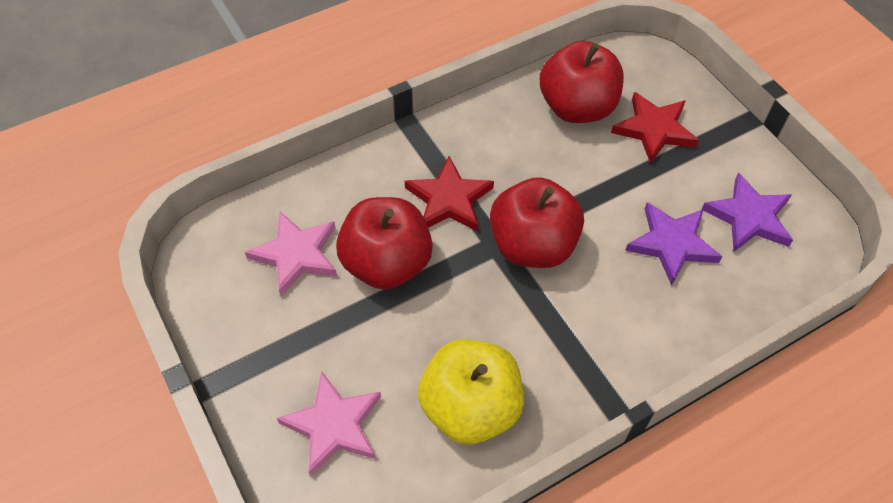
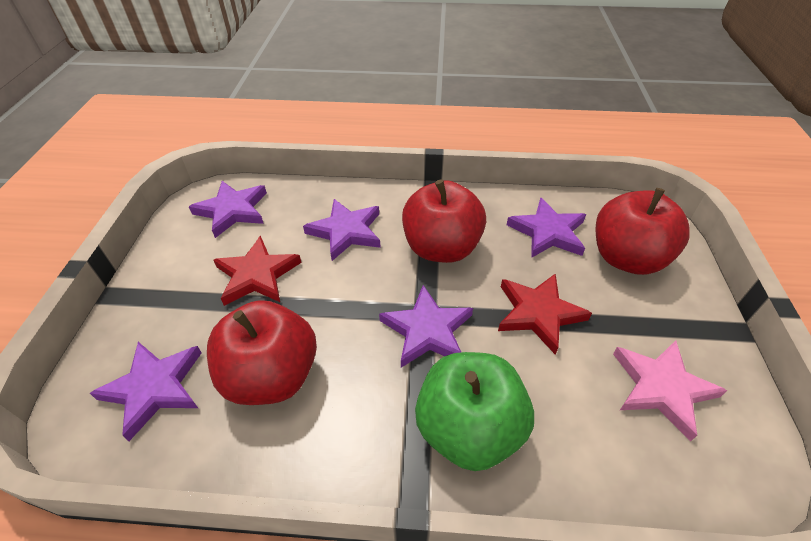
green apple: 0 -> 1
pink star: 2 -> 1
purple star: 2 -> 5
yellow apple: 1 -> 0

